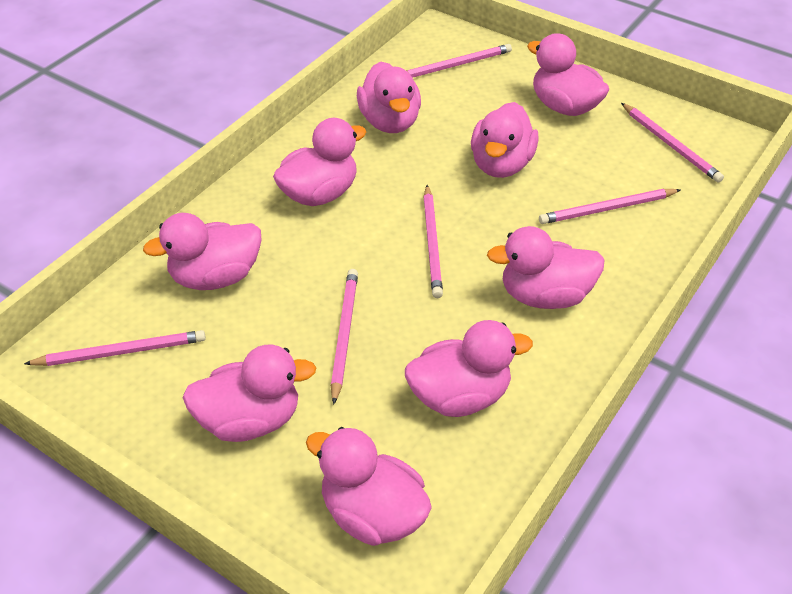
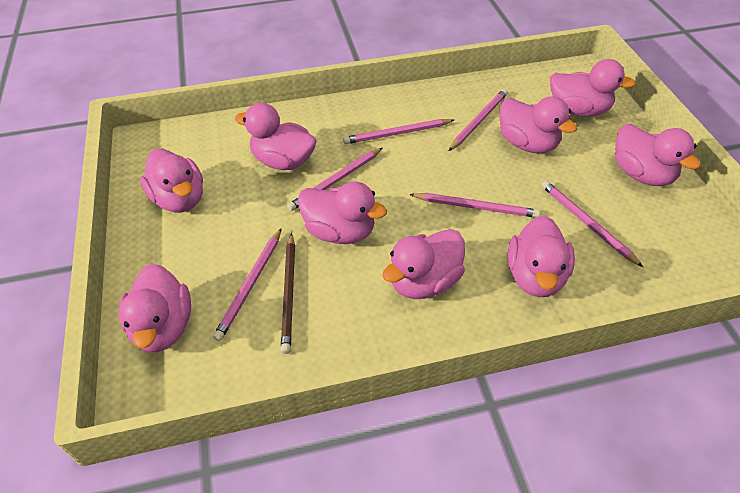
brown pencil: 0 -> 1

